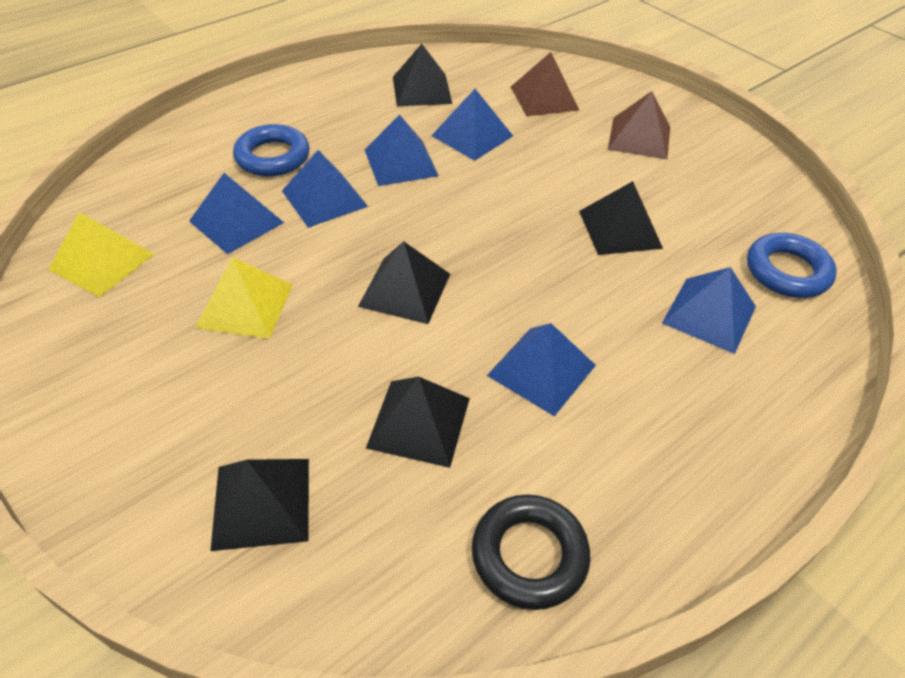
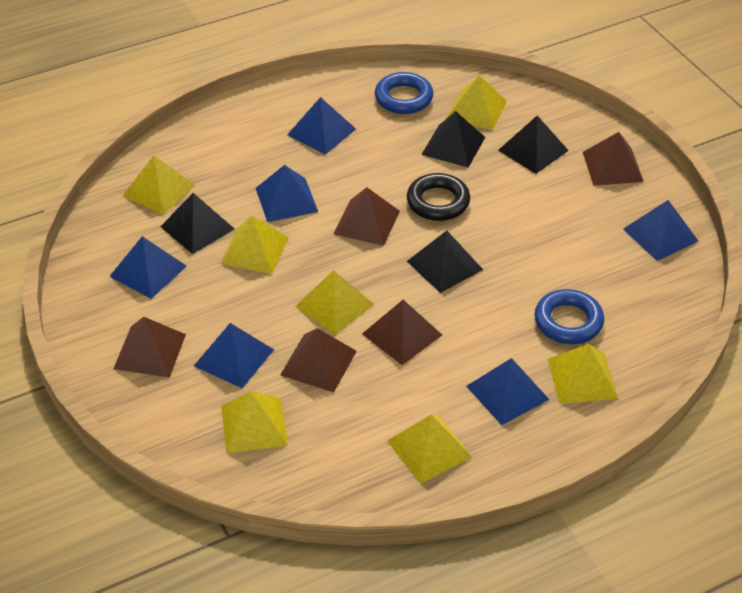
black pyramid: 5 -> 4
brown pyramid: 2 -> 5
yellow pyramid: 2 -> 7

